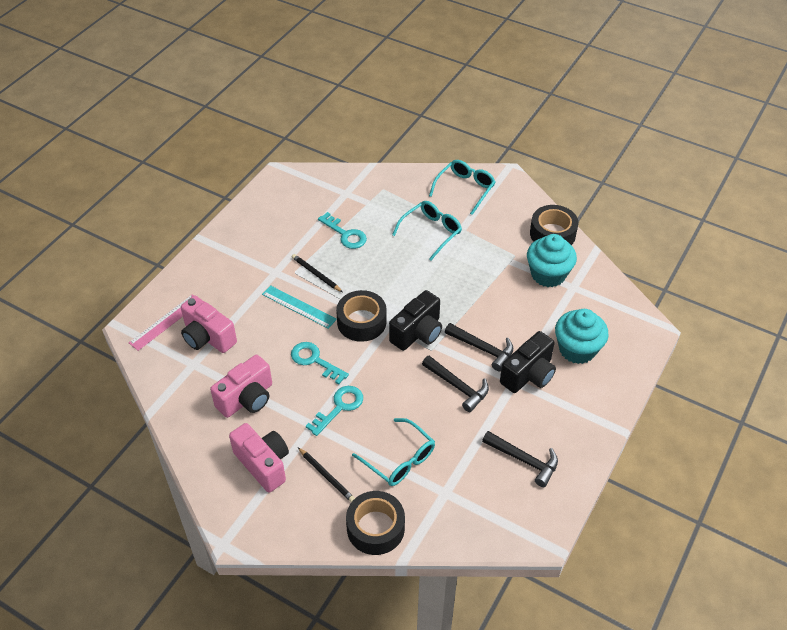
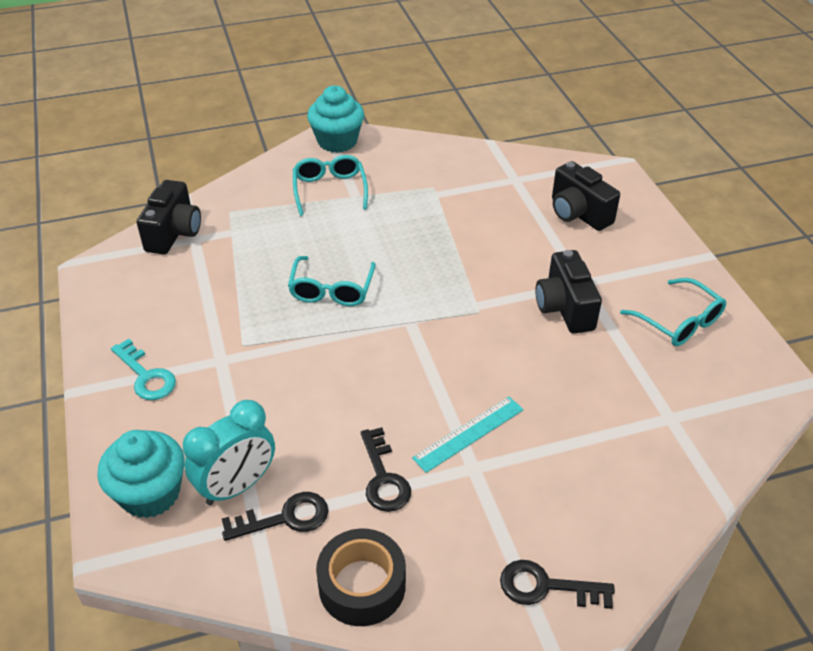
black camera: 2 -> 3
black hammer: 3 -> 0
black key: 0 -> 3
black pencil: 2 -> 0
black tape: 3 -> 1
pink camera: 3 -> 0
pink ruler: 1 -> 0
turquoise clock: 0 -> 1
turquoise key: 3 -> 1

